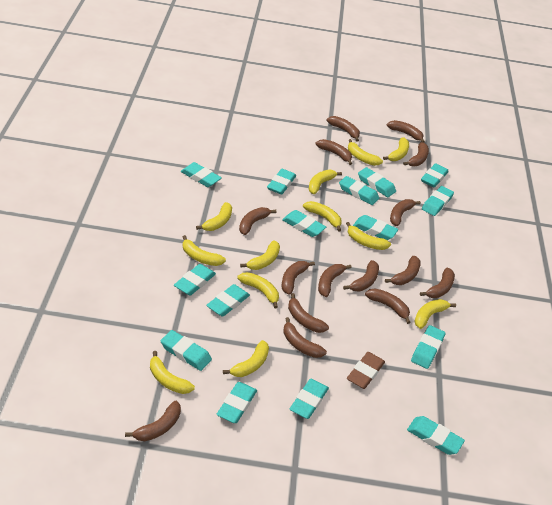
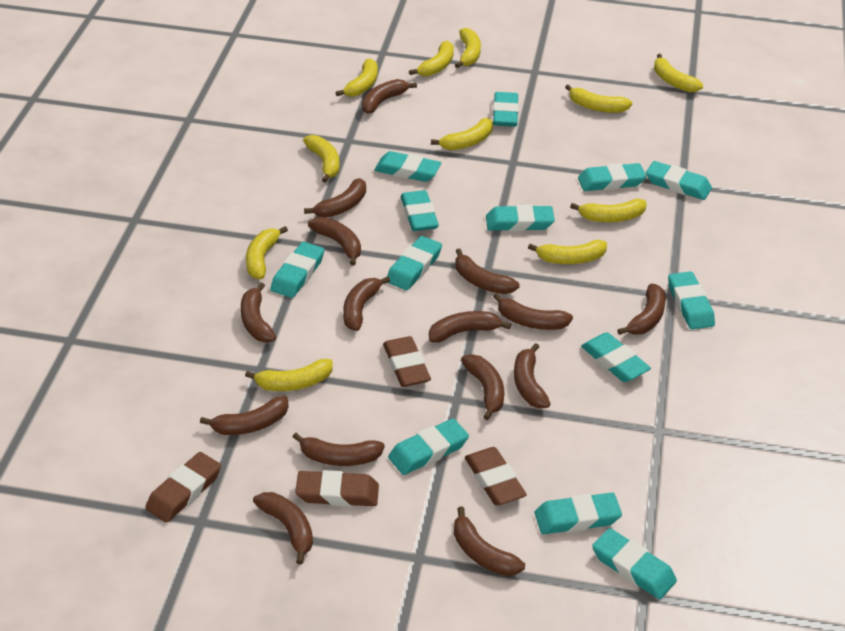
brown eraser: 1 -> 4
turquoise eraser: 15 -> 13
yellow banana: 12 -> 11

